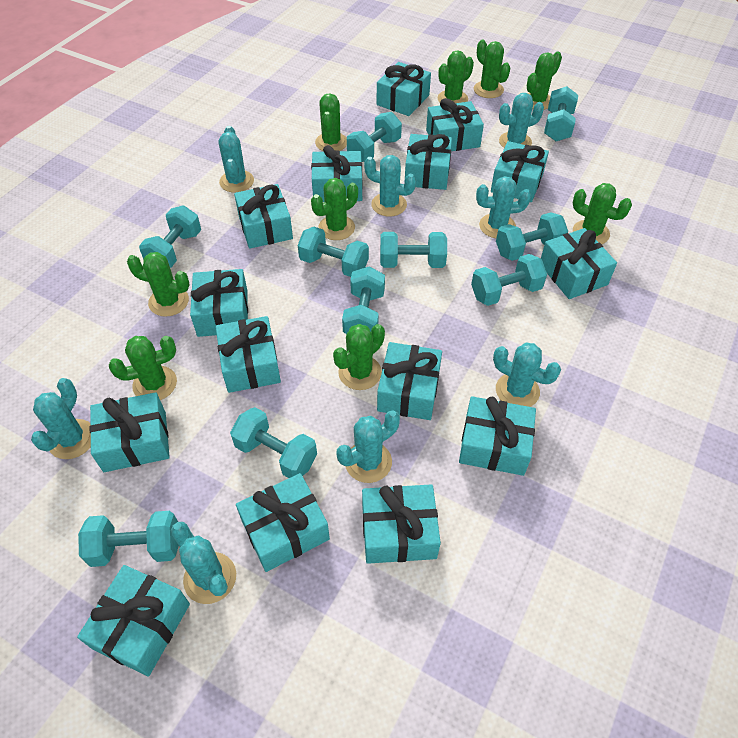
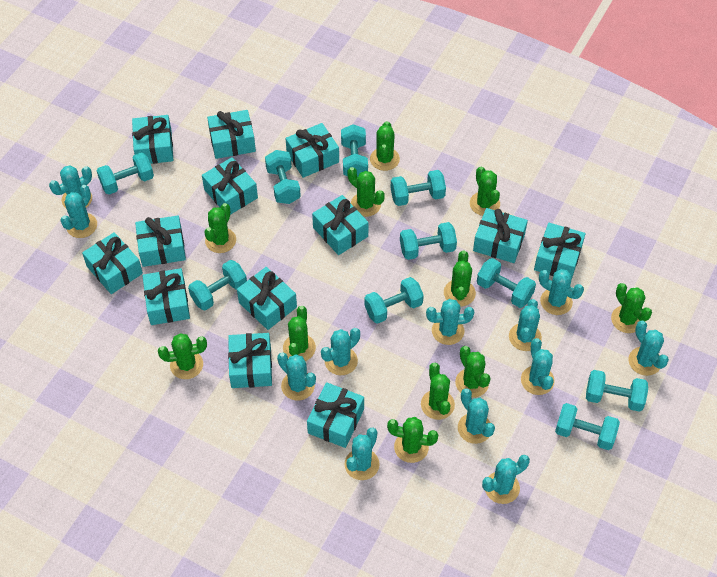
green cactus: 9 -> 11
turquoise cactus: 8 -> 12
turquoise gift: 15 -> 13

